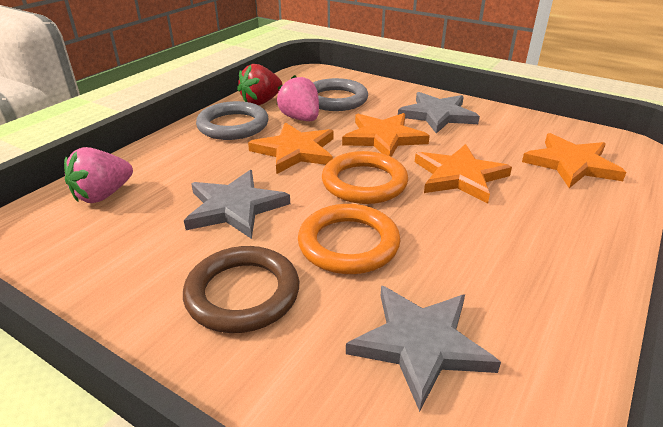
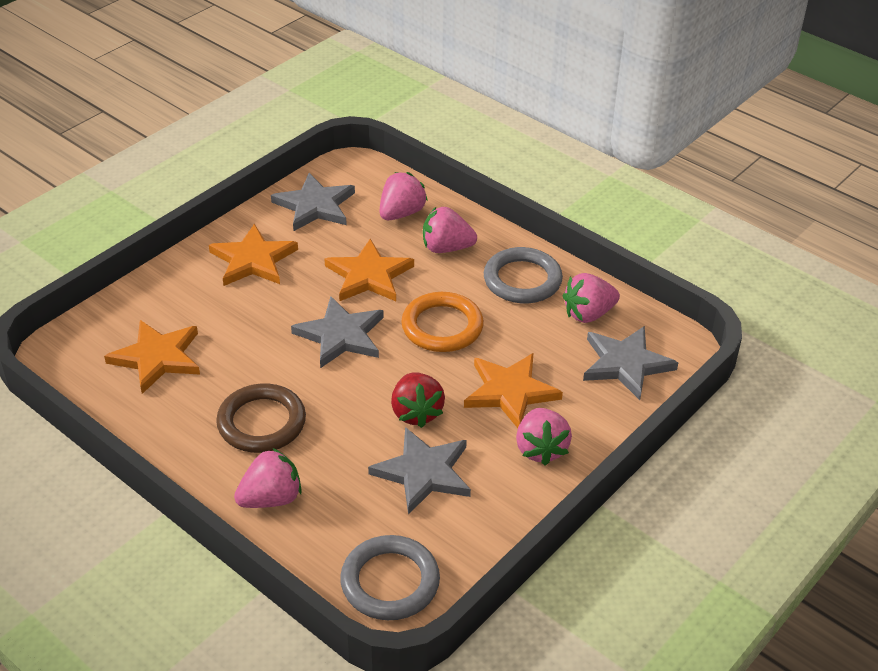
grey star: 3 -> 4
orange ring: 2 -> 1
pink strawberry: 2 -> 5

